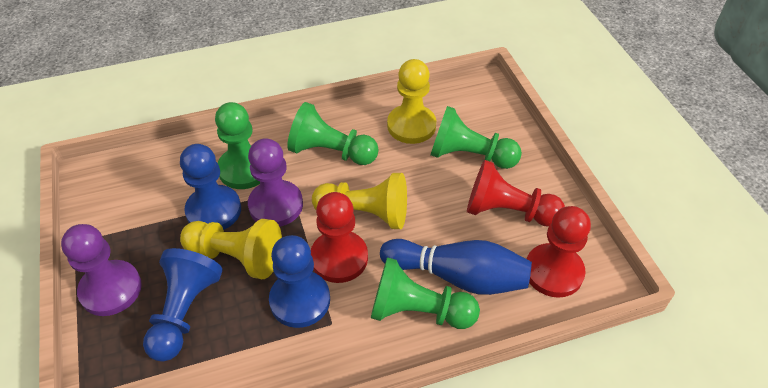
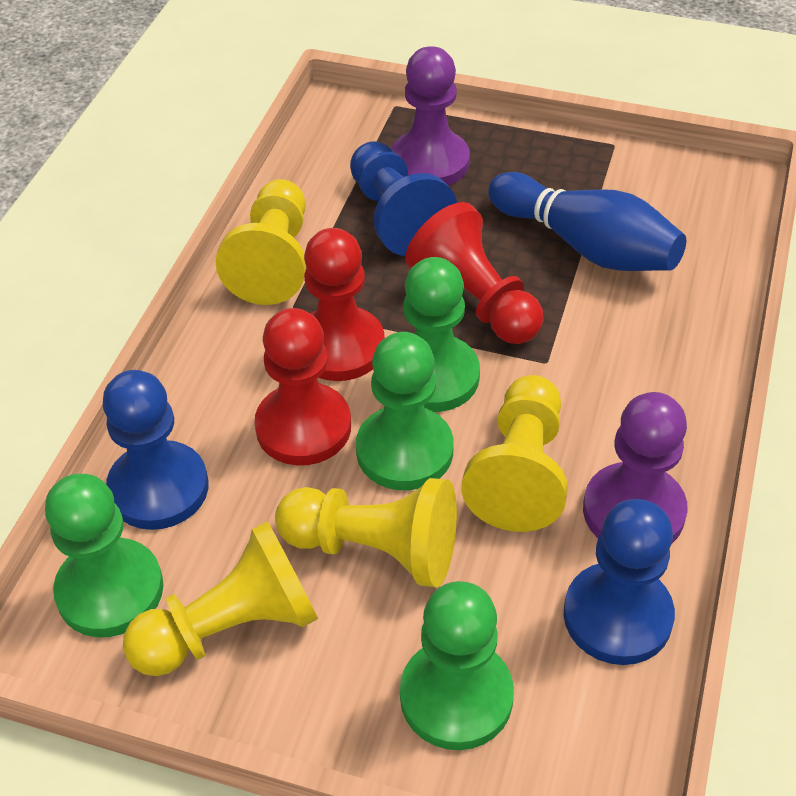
yellow pawn: 3 -> 4

